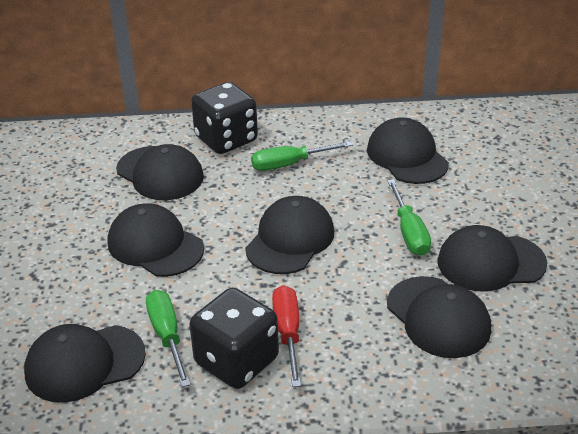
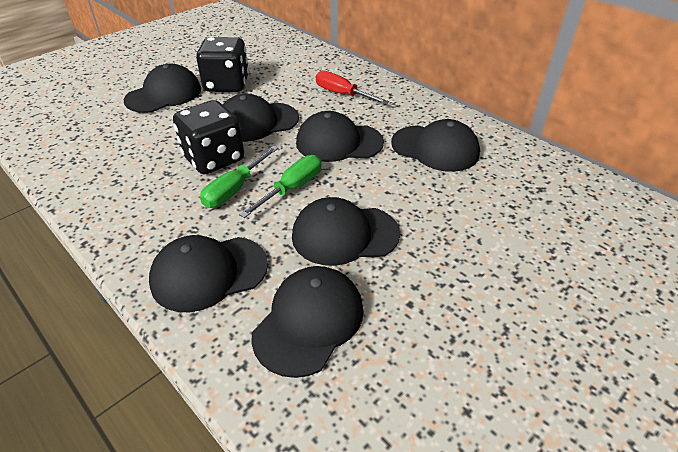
green screwdriver: 3 -> 2

